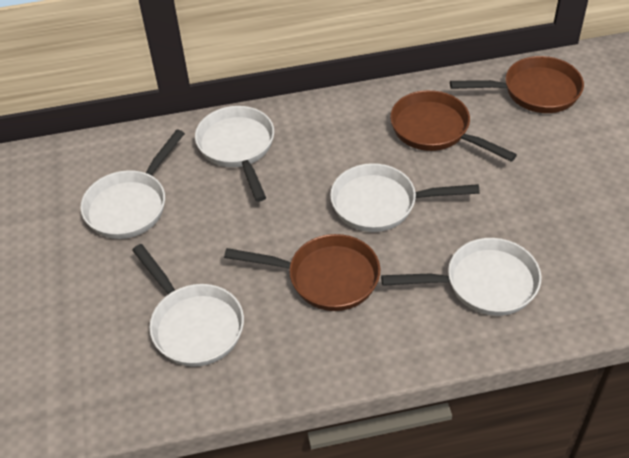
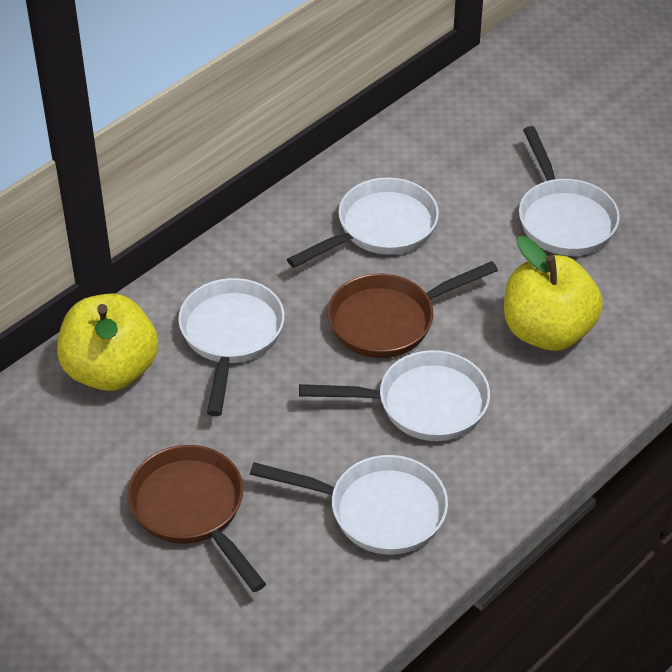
brown pan: 3 -> 2
yellow apple: 0 -> 2

